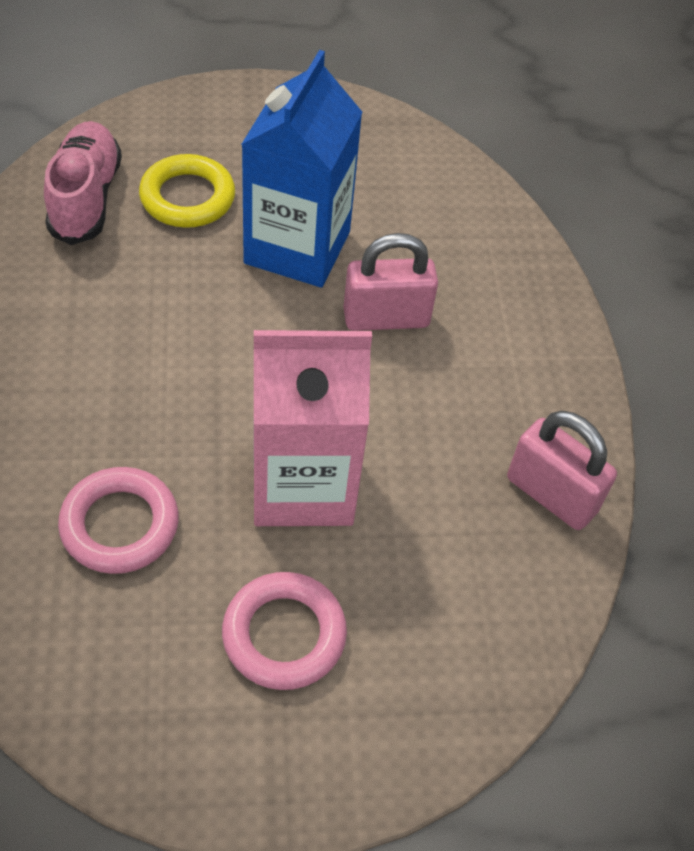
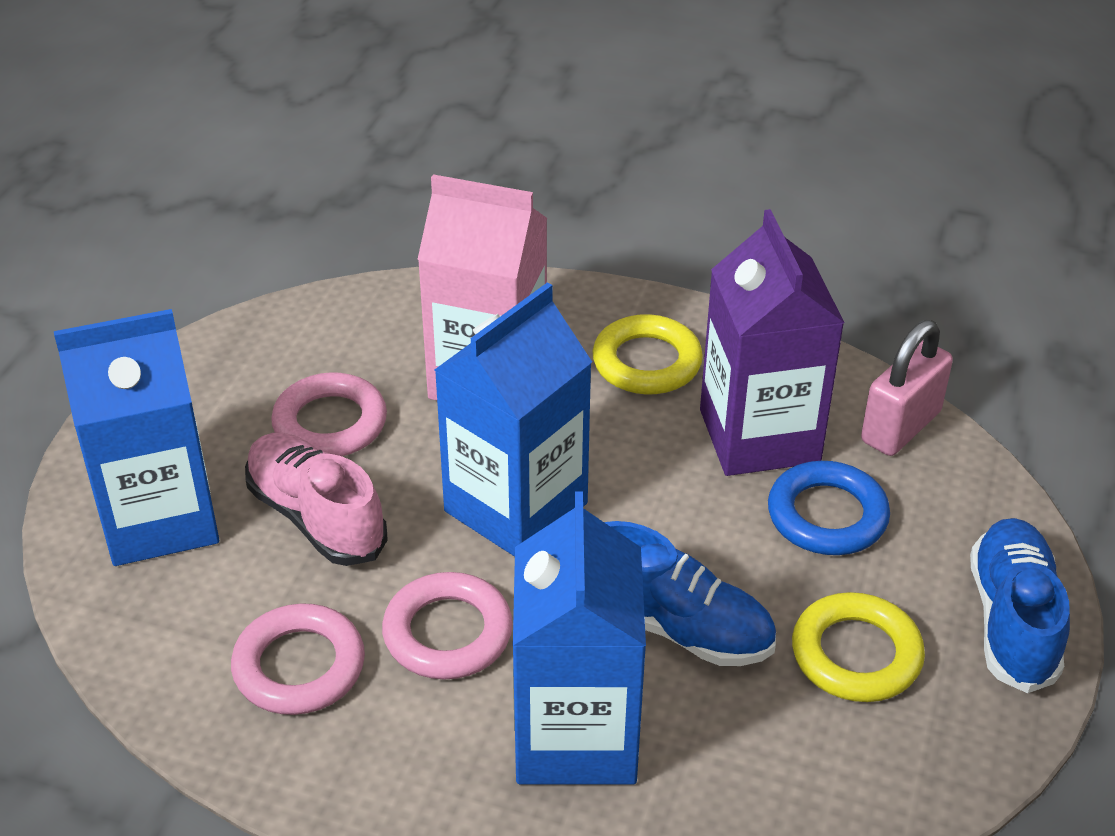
blue carton: 1 -> 3
blue ring: 0 -> 1
blue shoe: 0 -> 2
pink padlock: 2 -> 1
pink ring: 2 -> 3
purple carton: 0 -> 1
yellow ring: 1 -> 2

